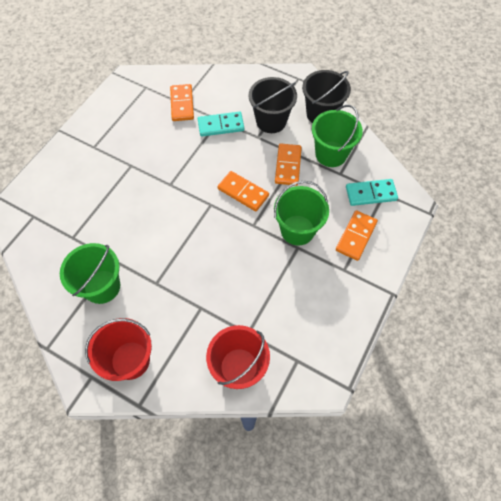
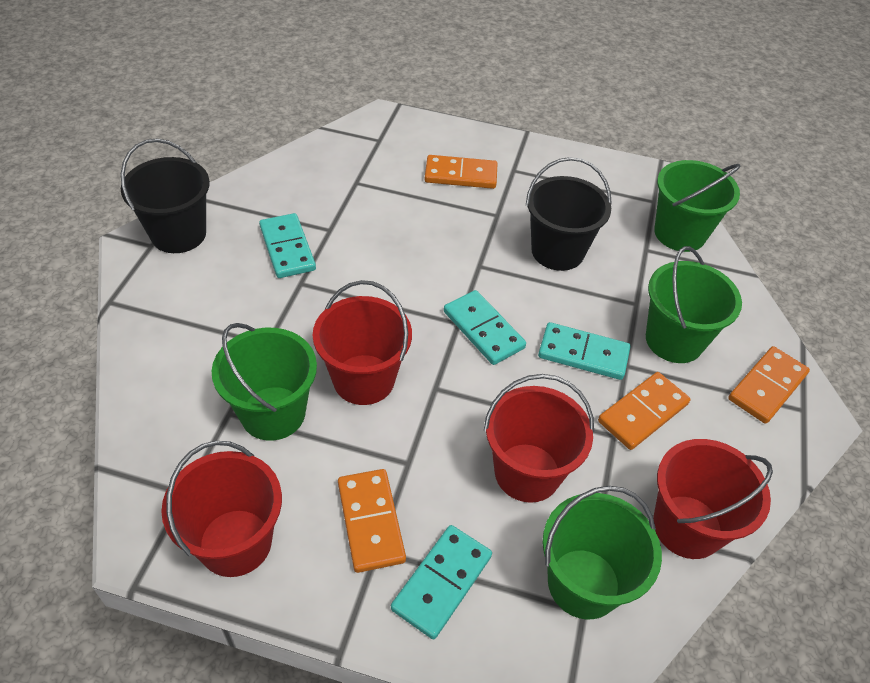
green bucket: 3 -> 4
red bucket: 2 -> 4
turquoise domino: 2 -> 4

